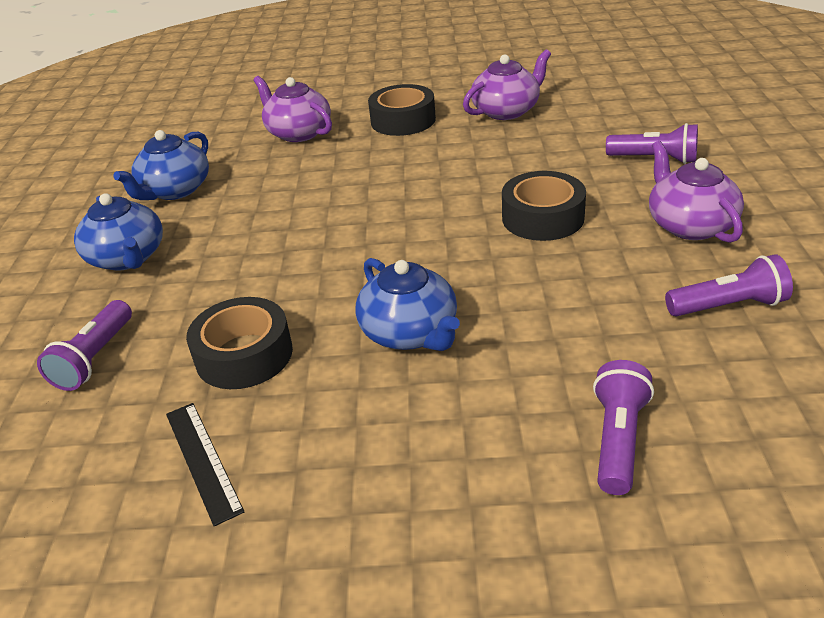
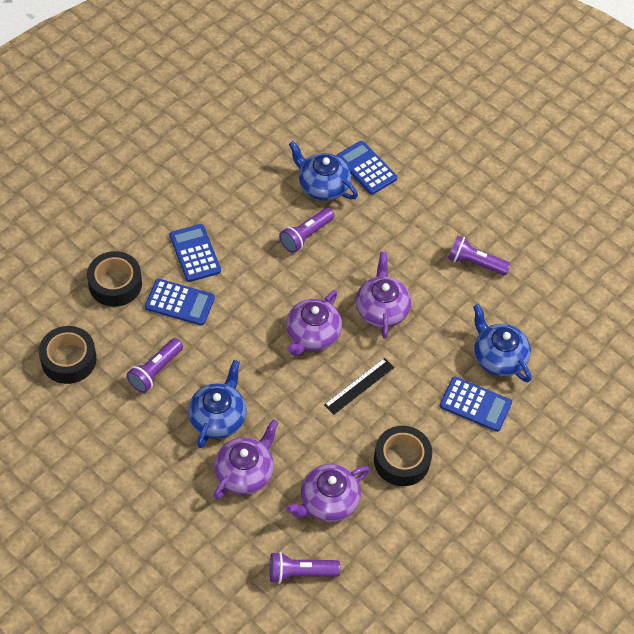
blue calculator: 0 -> 4
purple teapot: 3 -> 4

